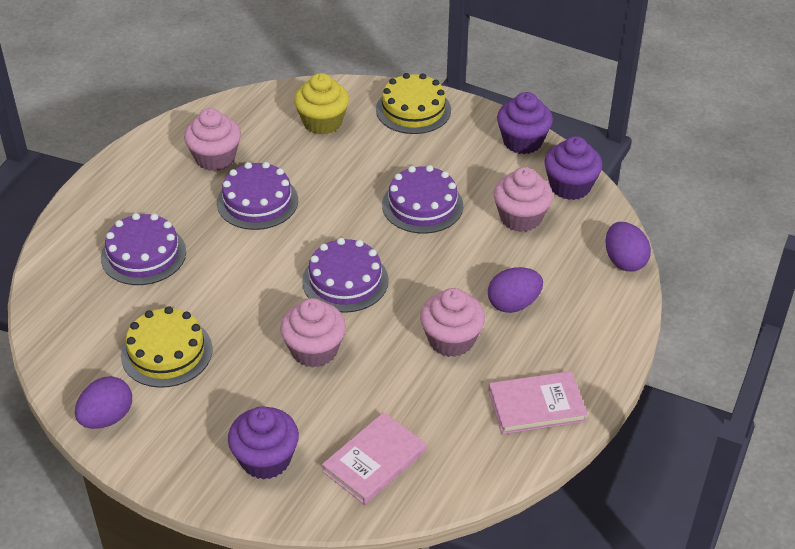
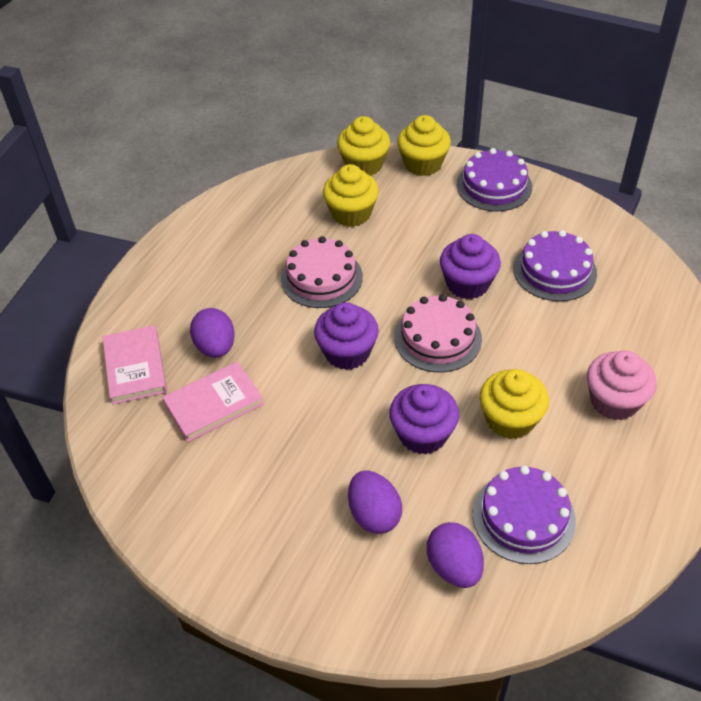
pink cake: 0 -> 2
pink cupcake: 4 -> 1
purple cake: 4 -> 3
yellow cake: 2 -> 0
yellow cupcake: 1 -> 4

